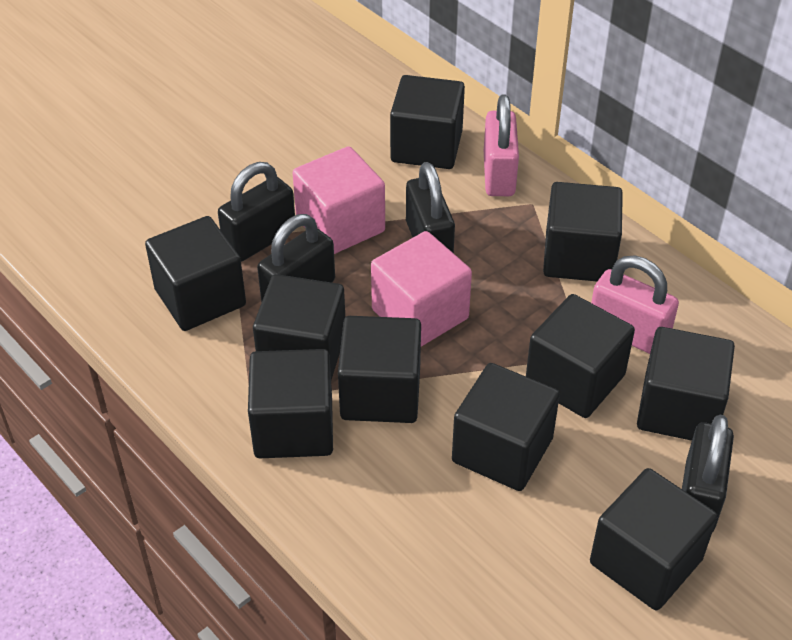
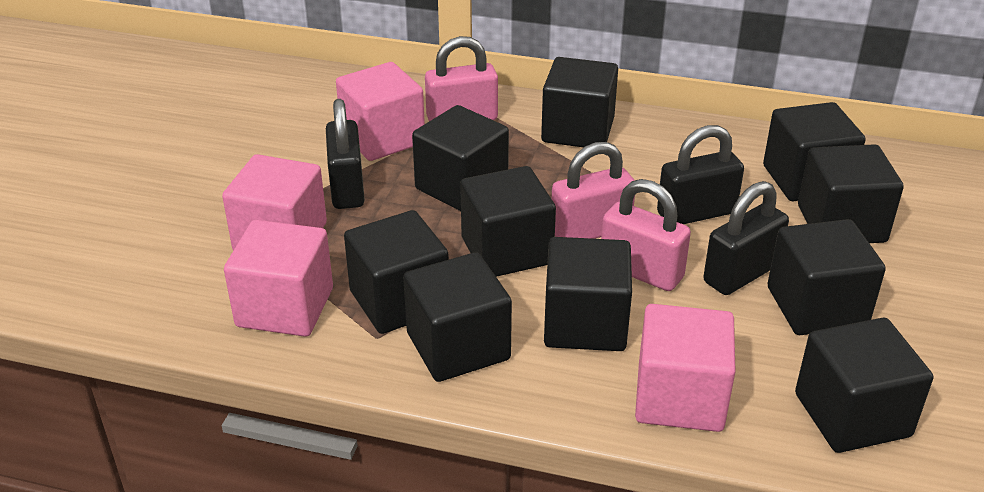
black padlock: 4 -> 3
pink cube: 2 -> 4
pink padlock: 2 -> 3

